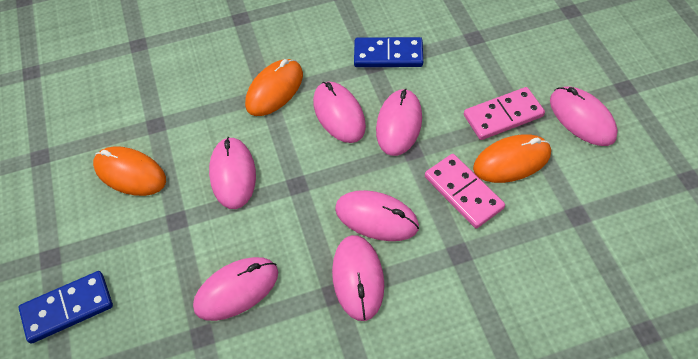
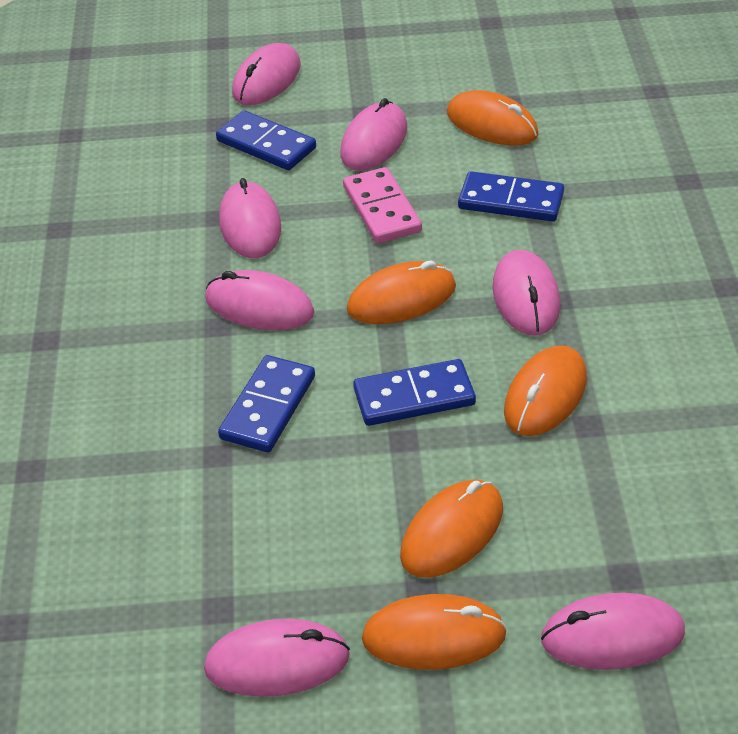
blue domino: 2 -> 4
orange mouse: 3 -> 5
pink domino: 2 -> 1

